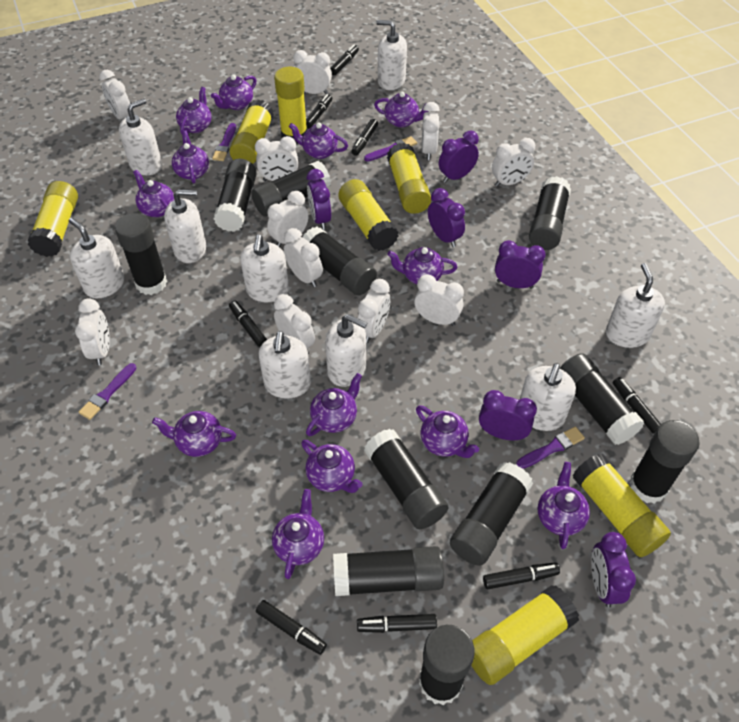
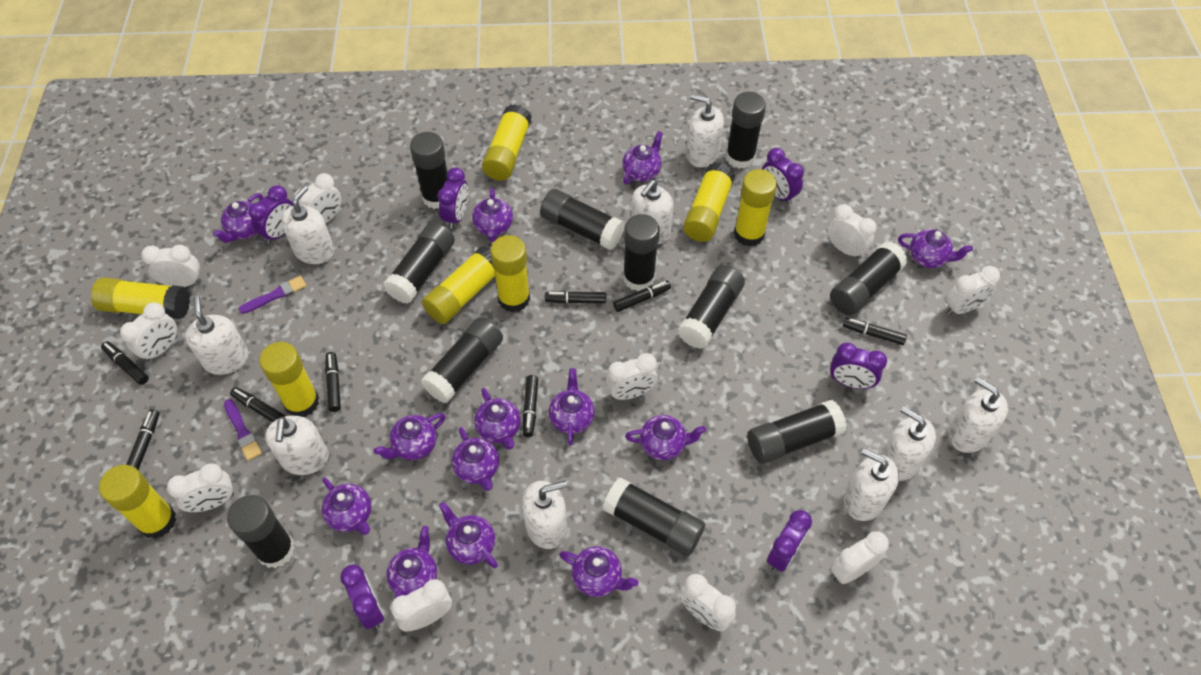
purple brush: 4 -> 2
white clock: 11 -> 10
yellow glue stick: 7 -> 8

